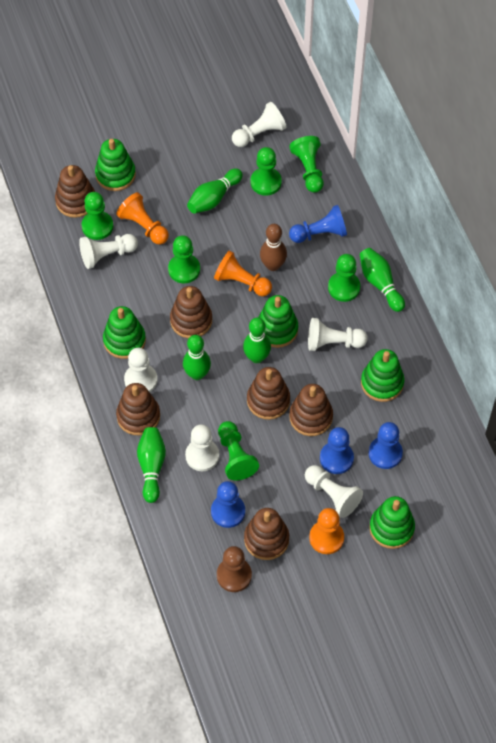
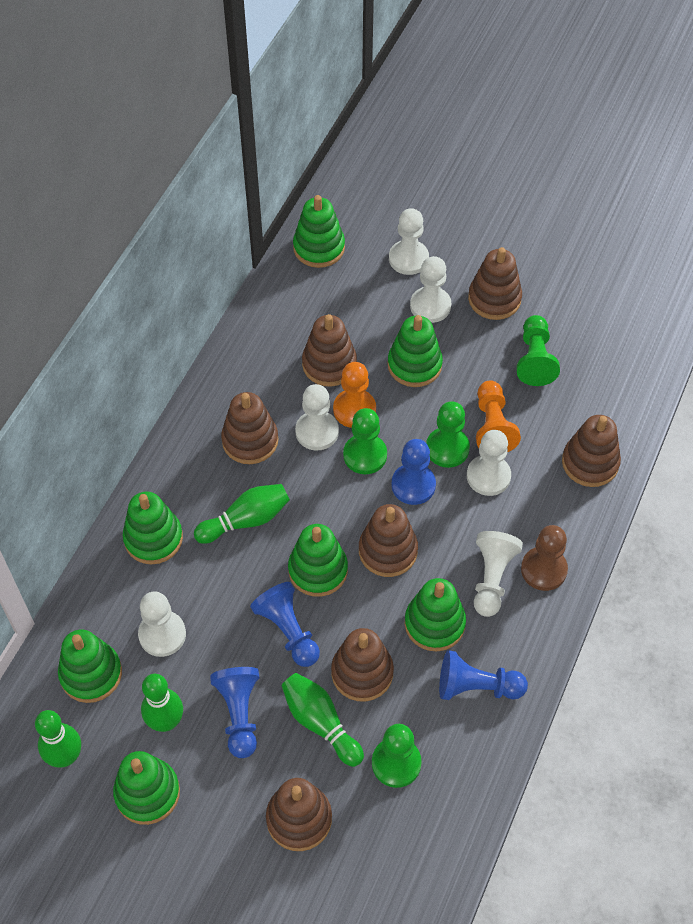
brown bowling pin: 1 -> 0
brown stacking toy: 6 -> 7
green bowling pin: 5 -> 4
green pawn: 6 -> 4
green stacking toy: 5 -> 7
orange pawn: 3 -> 2

